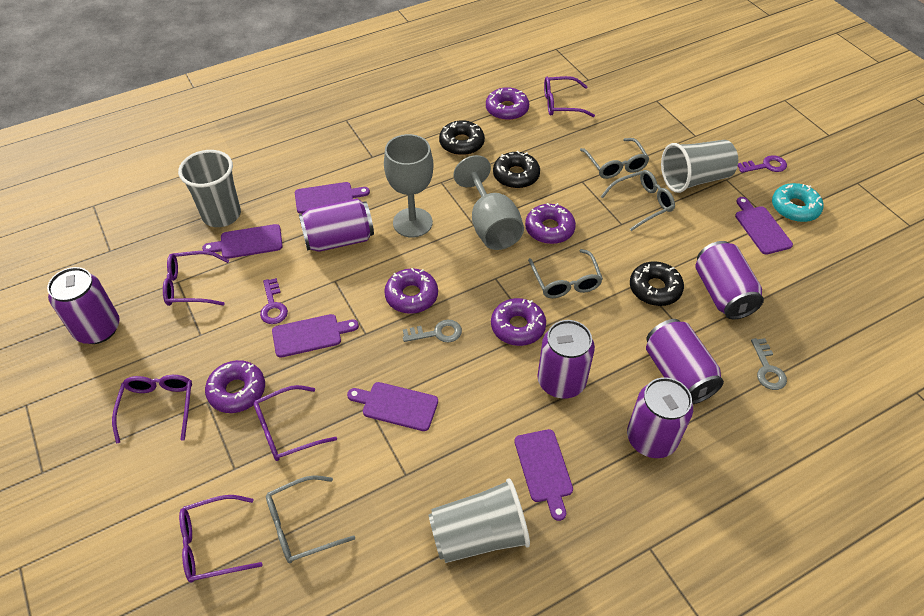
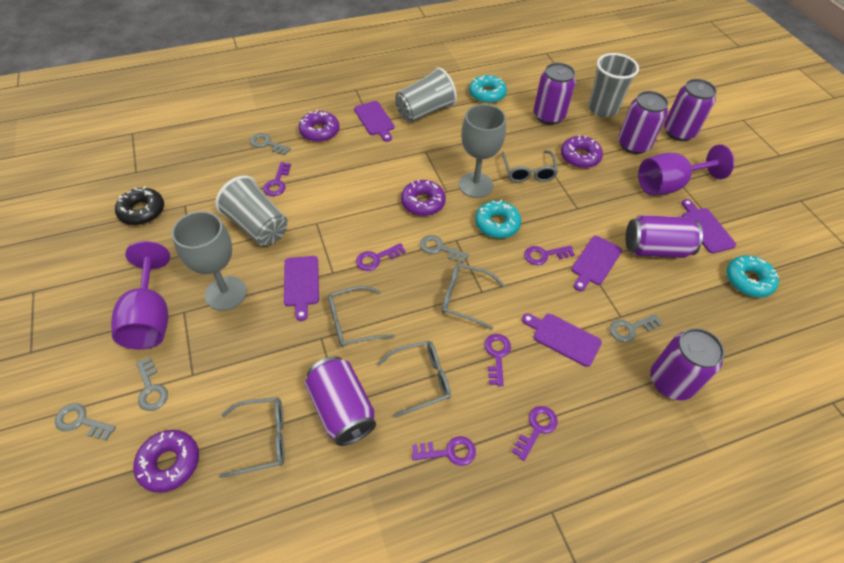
black donut: 3 -> 1
grey glasses: 4 -> 5
grey key: 2 -> 5
purple cutting board: 6 -> 5
purple donut: 5 -> 4
purple glasses: 5 -> 0
purple goblet: 0 -> 2
purple key: 2 -> 6
turquoise donut: 1 -> 3

